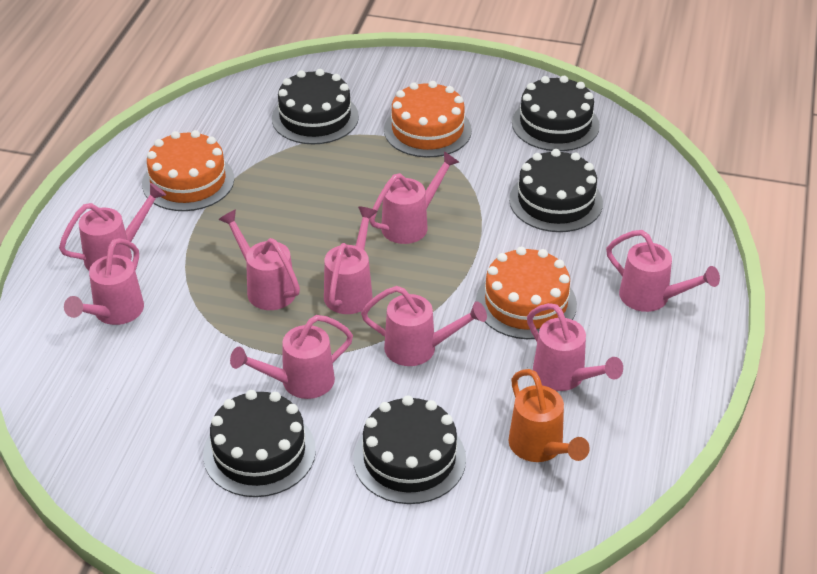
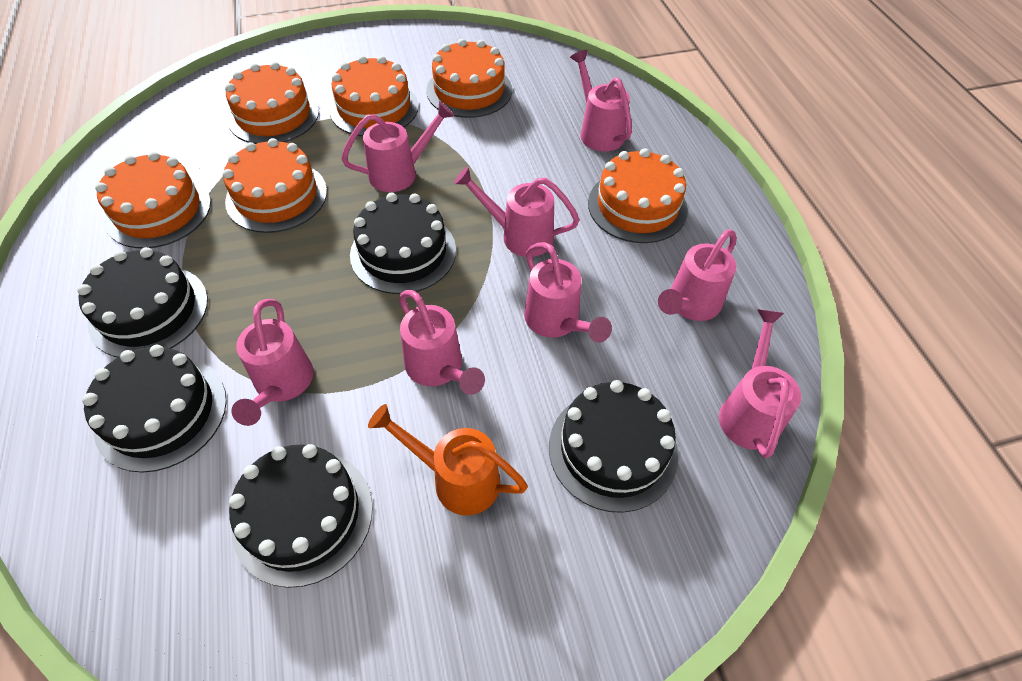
orange cake: 3 -> 6
pink watering can: 9 -> 8

